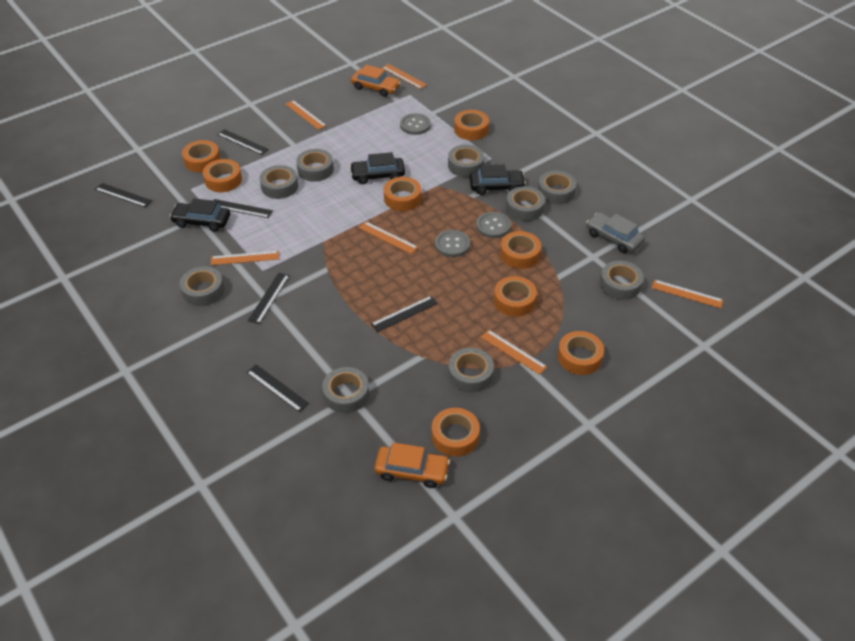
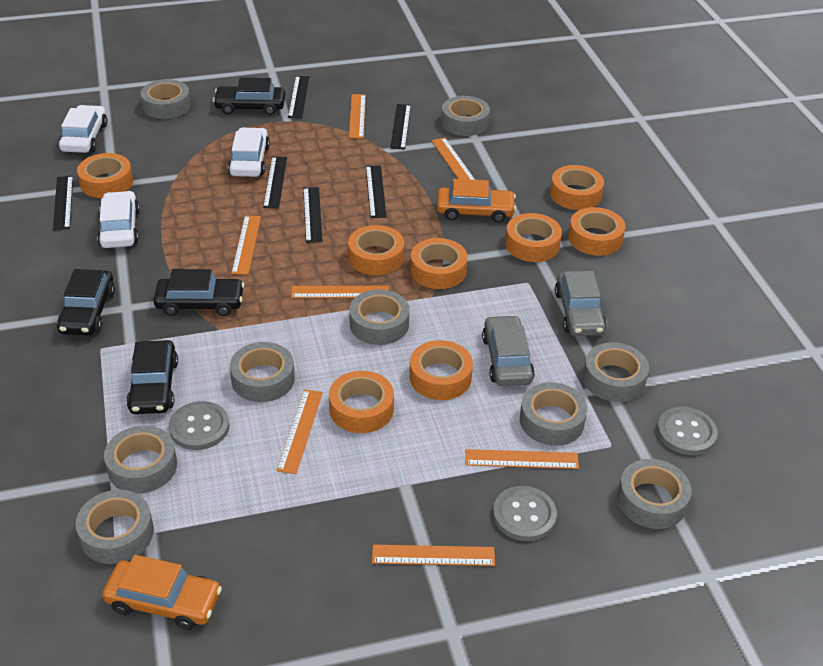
black car: 3 -> 4
grey car: 1 -> 2
orange ruler: 6 -> 7
white car: 0 -> 3

